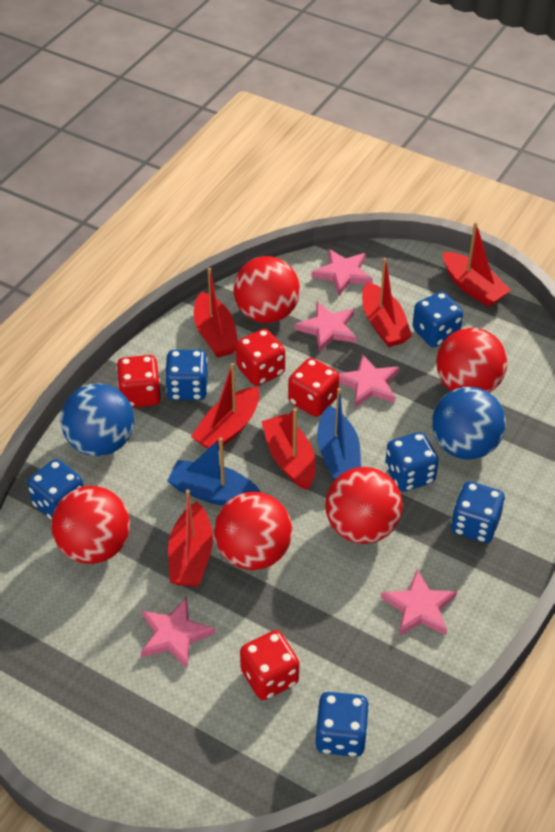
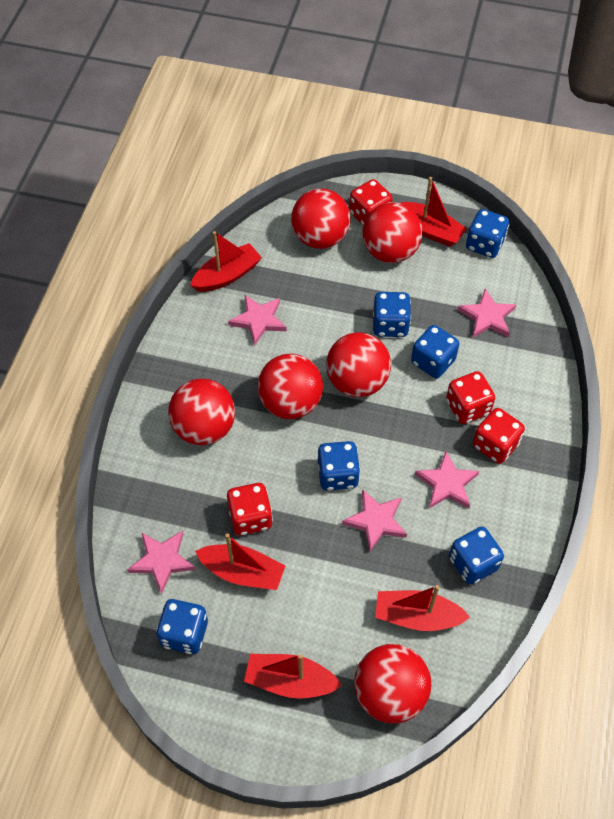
blue ball: 2 -> 0
blue boat: 2 -> 0
red ball: 5 -> 6
red boat: 6 -> 5

